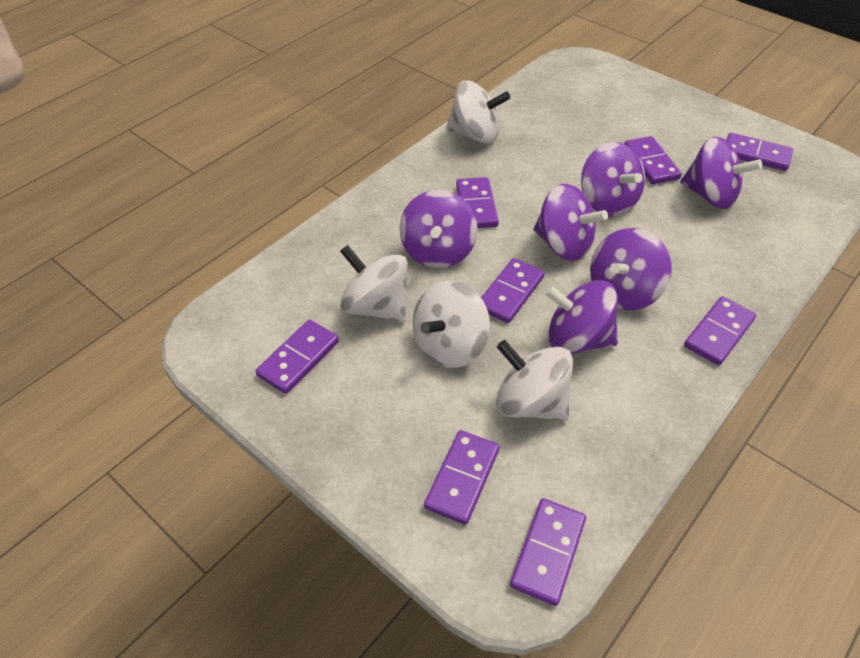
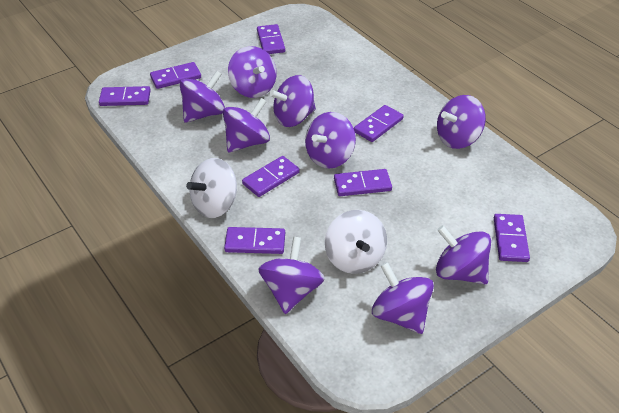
purple spinning top: 6 -> 9
white spinning top: 4 -> 2

